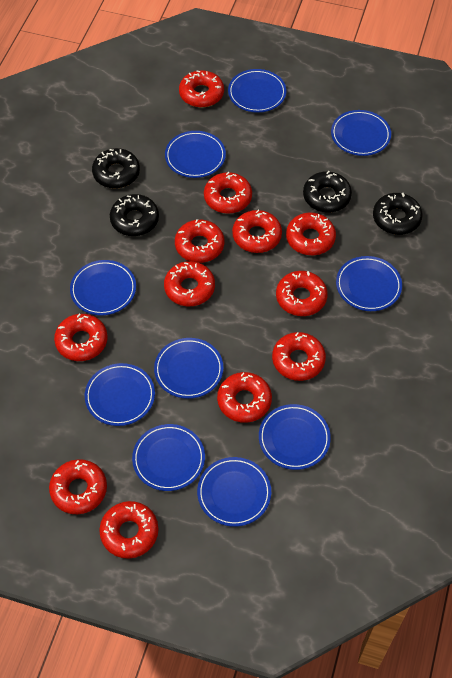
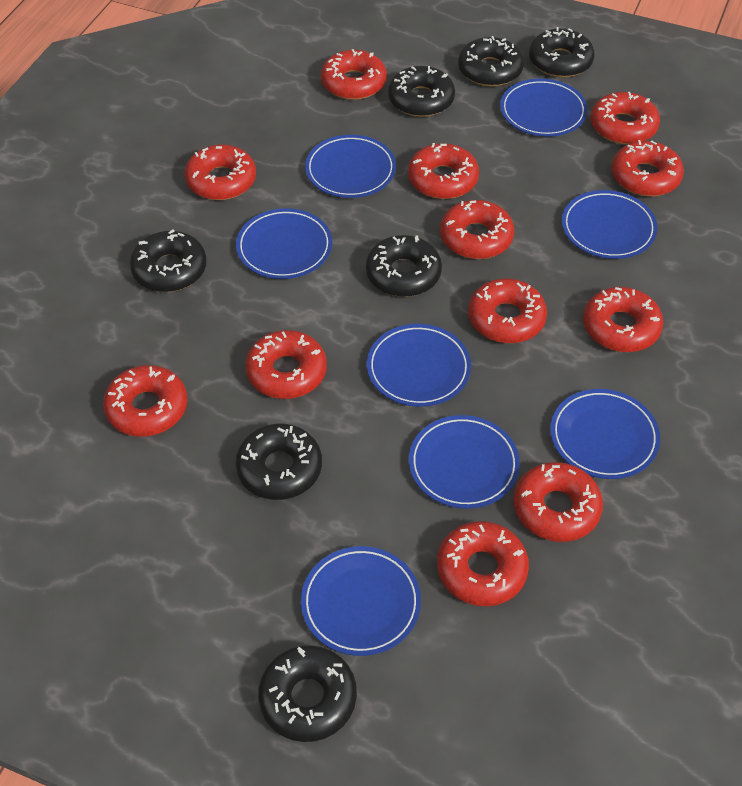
black donut: 4 -> 7
blue plate: 10 -> 8

